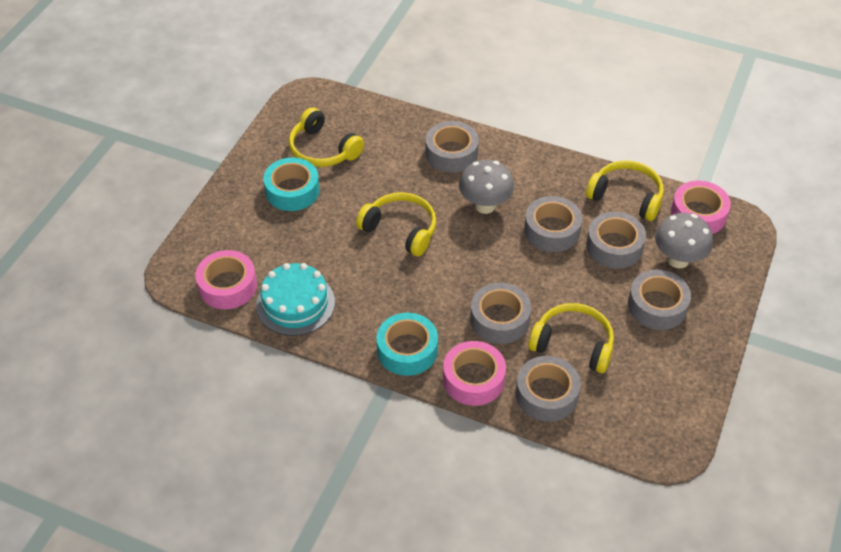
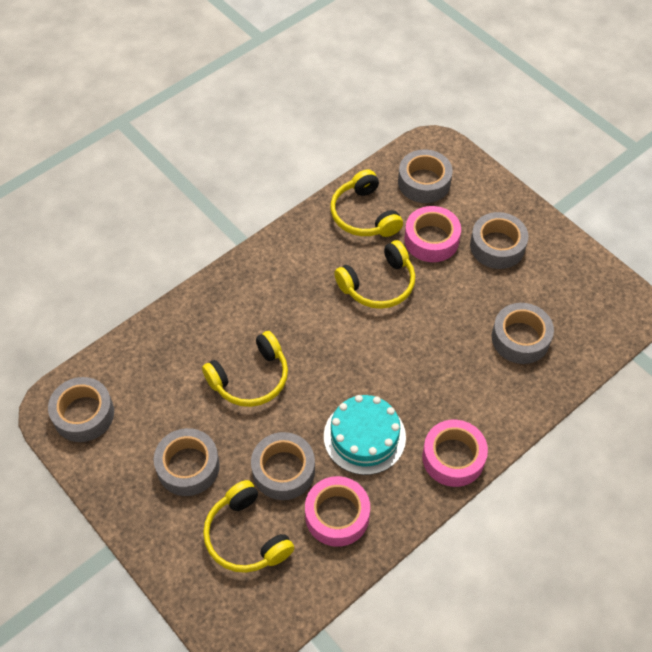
grey mushroom: 2 -> 0
turquoise tape: 2 -> 0

